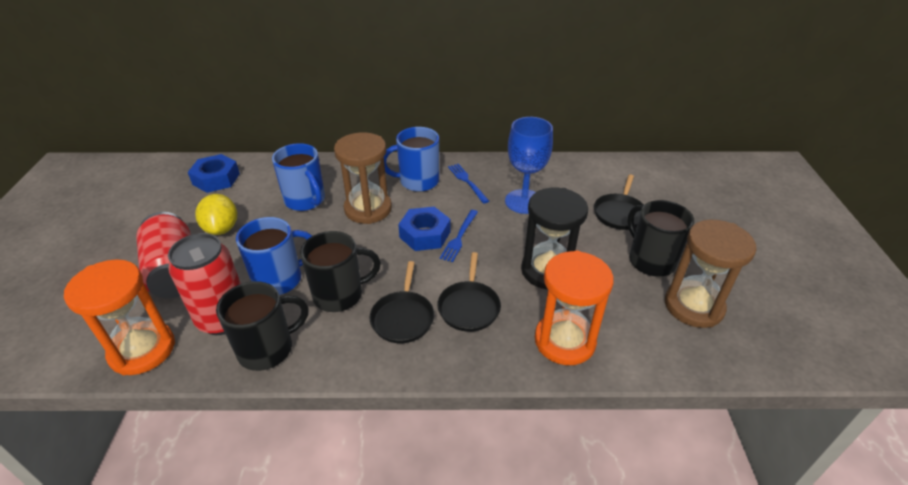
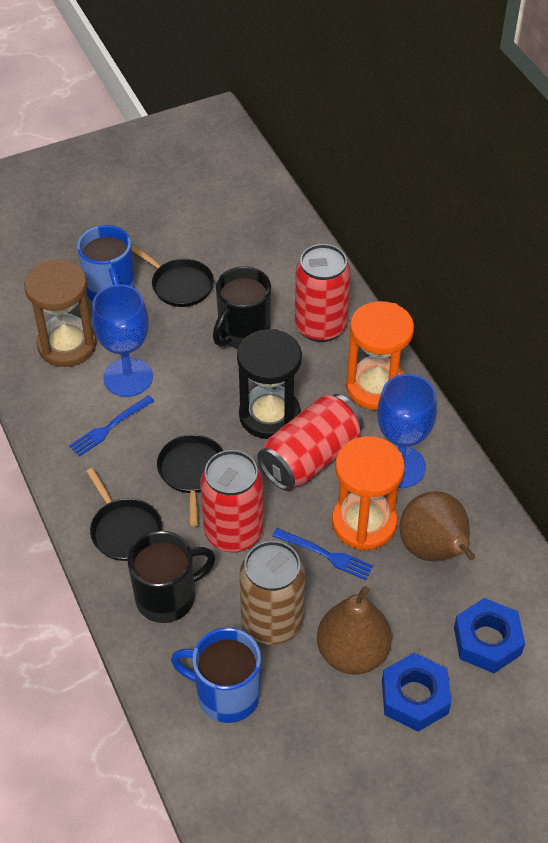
black mug: 3 -> 2
blue goblet: 1 -> 2
blue mug: 3 -> 2
brown can: 0 -> 1
brown hourglass: 2 -> 1
brown pear: 0 -> 2
red can: 2 -> 3
yellow lemon: 1 -> 0

